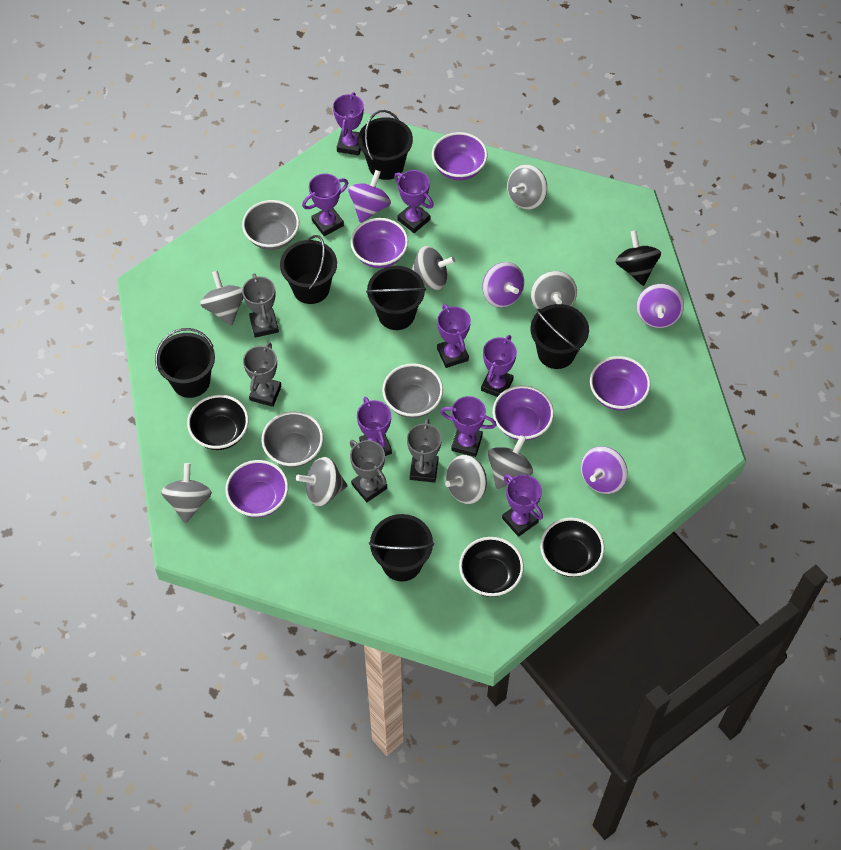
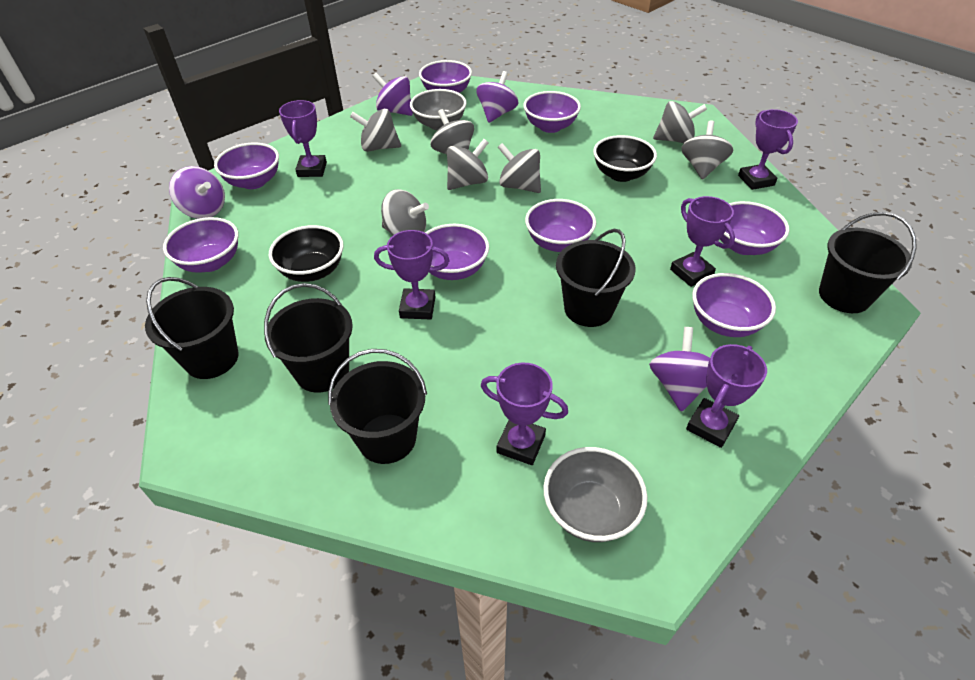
black bowl: 3 -> 2
black bucket: 6 -> 5
black spinning top: 1 -> 0
grey bowl: 3 -> 2
grey spinning top: 8 -> 7
grey trophy: 4 -> 0
purple bowl: 5 -> 8
purple trophy: 8 -> 6

